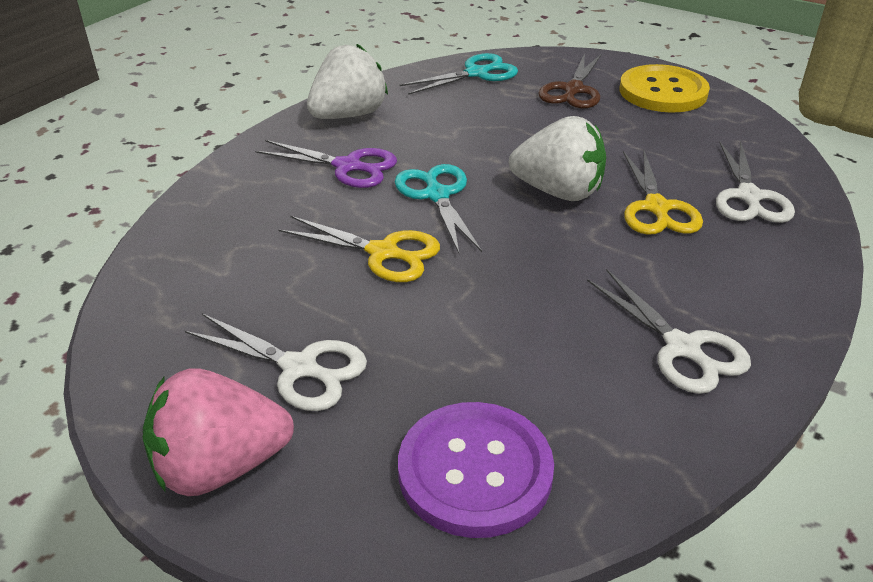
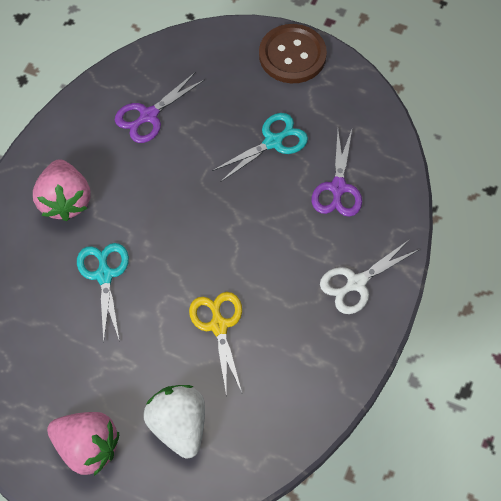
brown button: 0 -> 1
brown scissors: 1 -> 0
pink strawberry: 1 -> 2
purple button: 1 -> 0
purple scissors: 1 -> 2
white scissors: 3 -> 1
white strawberry: 2 -> 1
yellow button: 1 -> 0
yellow scissors: 2 -> 1

